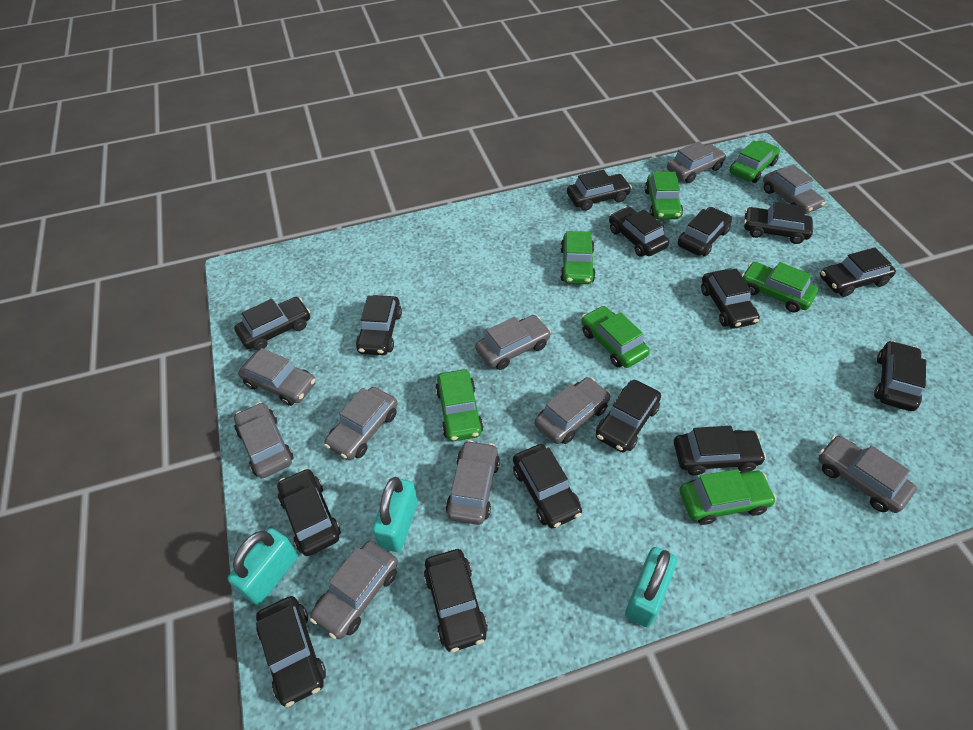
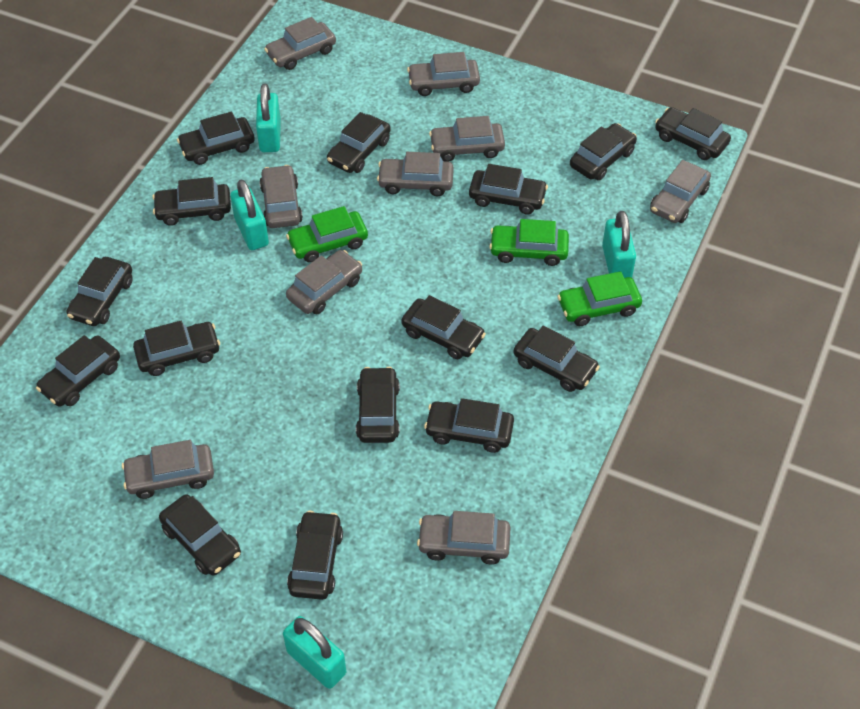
green car: 7 -> 3
grey car: 10 -> 9
turquoise padlock: 3 -> 4

